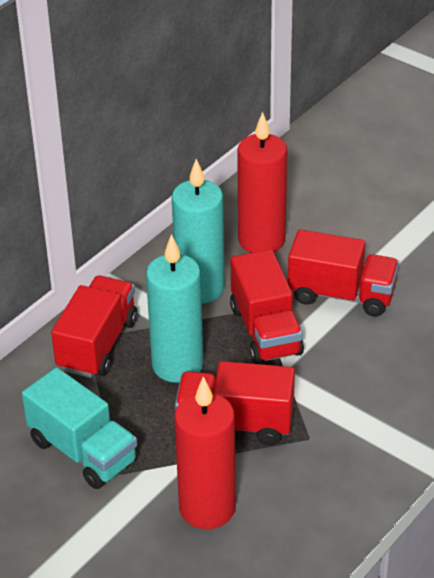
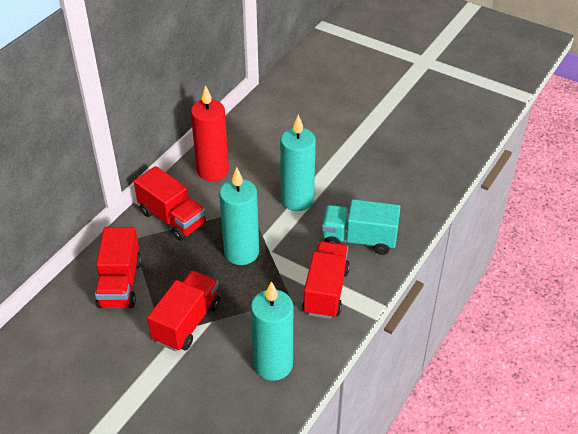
red candle: 2 -> 1
turquoise candle: 2 -> 3

